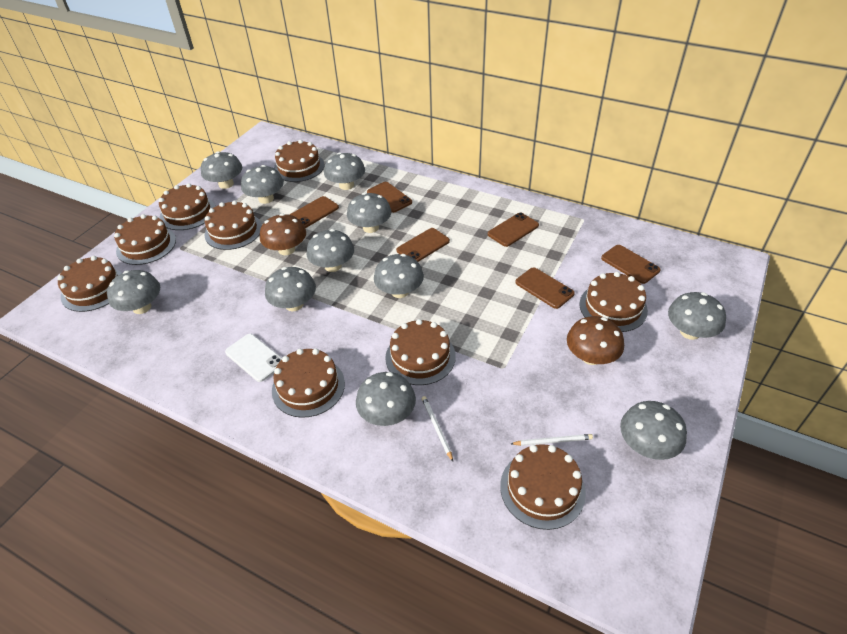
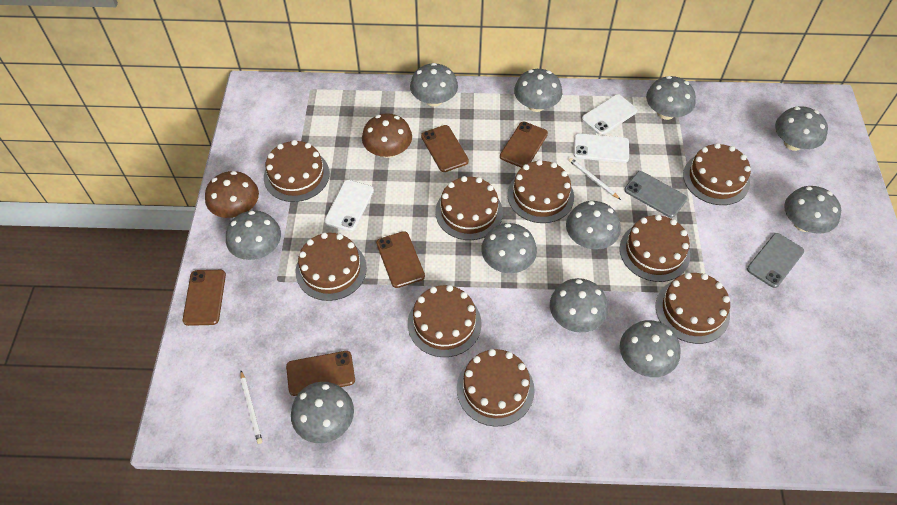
brown phone: 6 -> 5
grey phone: 0 -> 2
white phone: 1 -> 3

